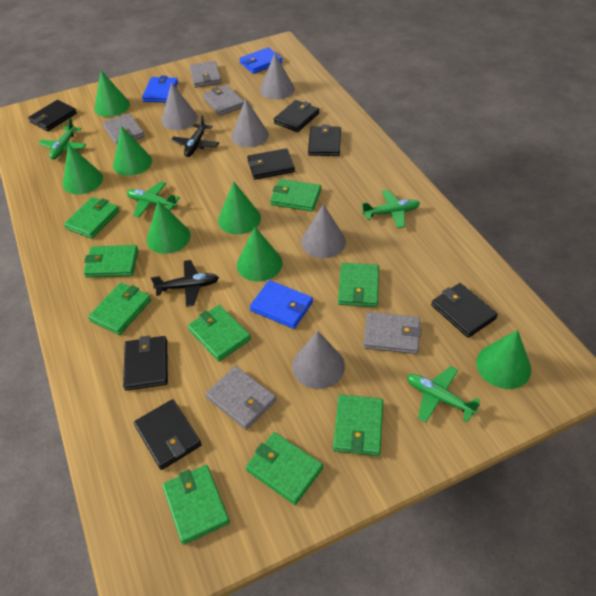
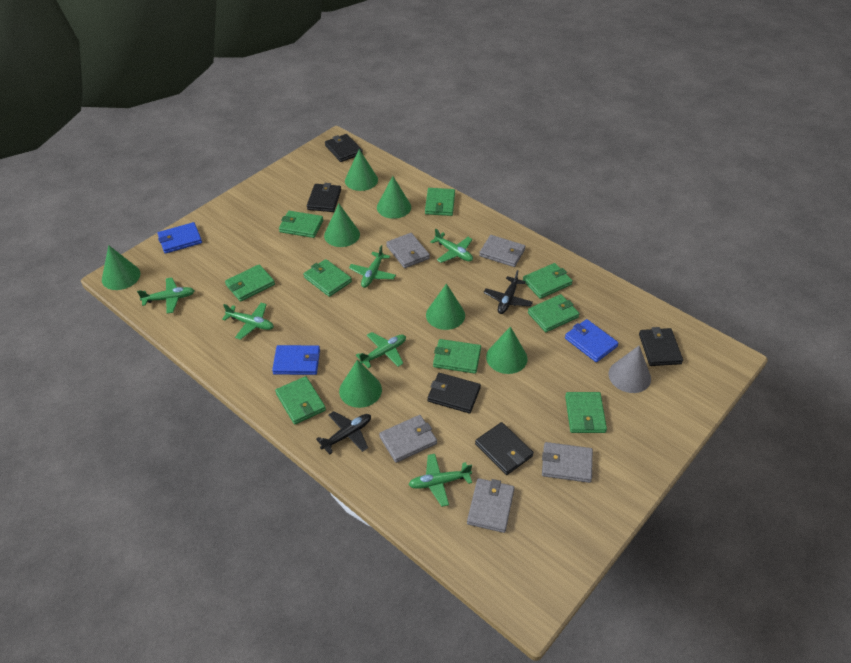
black wallet: 7 -> 5
green plane: 4 -> 6
grey cone: 5 -> 1

